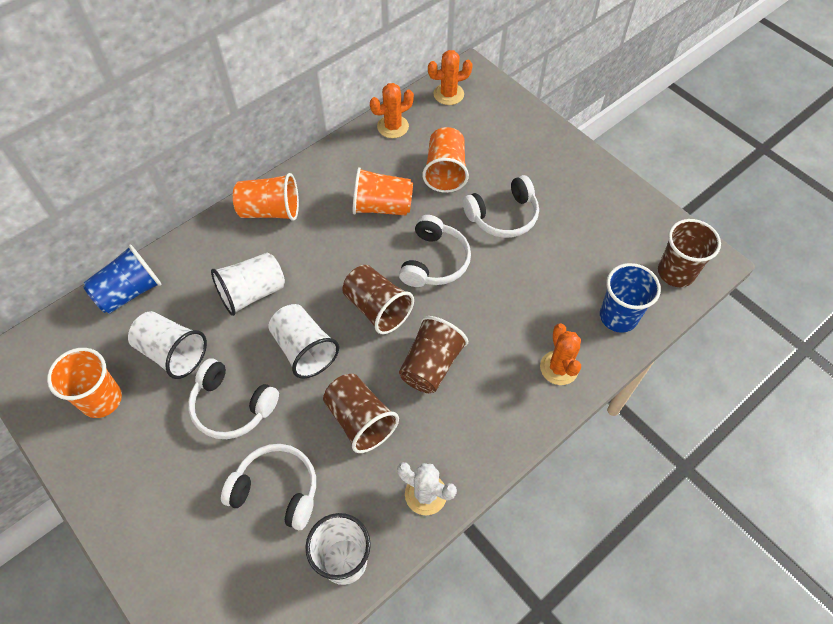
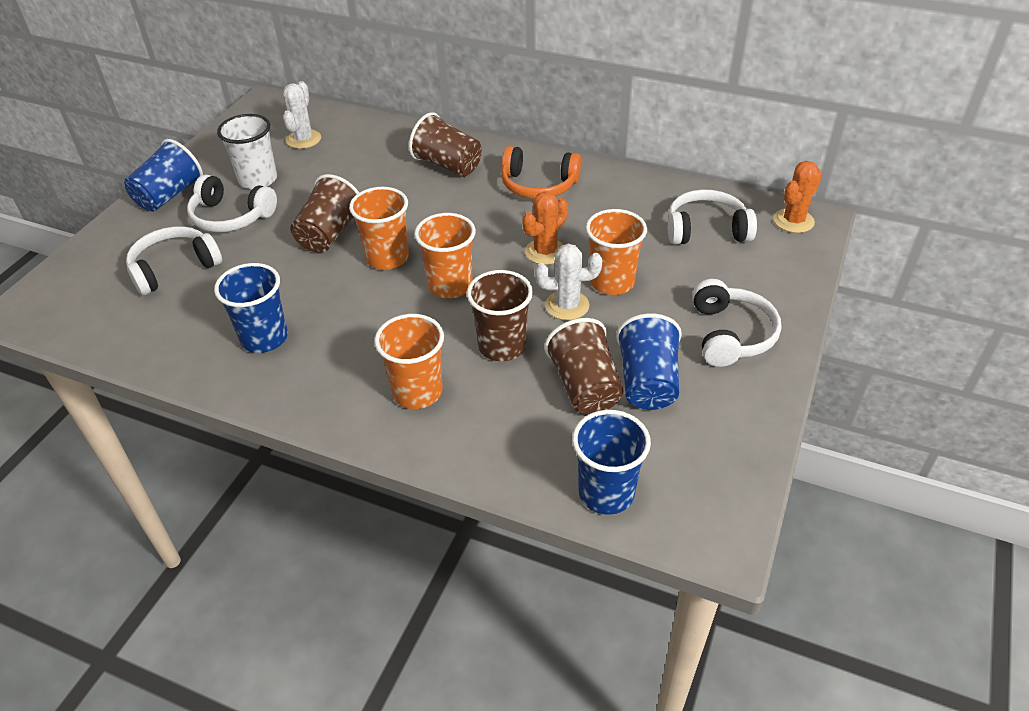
blue cup: 2 -> 4
orange cactus: 3 -> 2
orange headphones: 0 -> 1
white cactus: 1 -> 2
white cup: 4 -> 1

